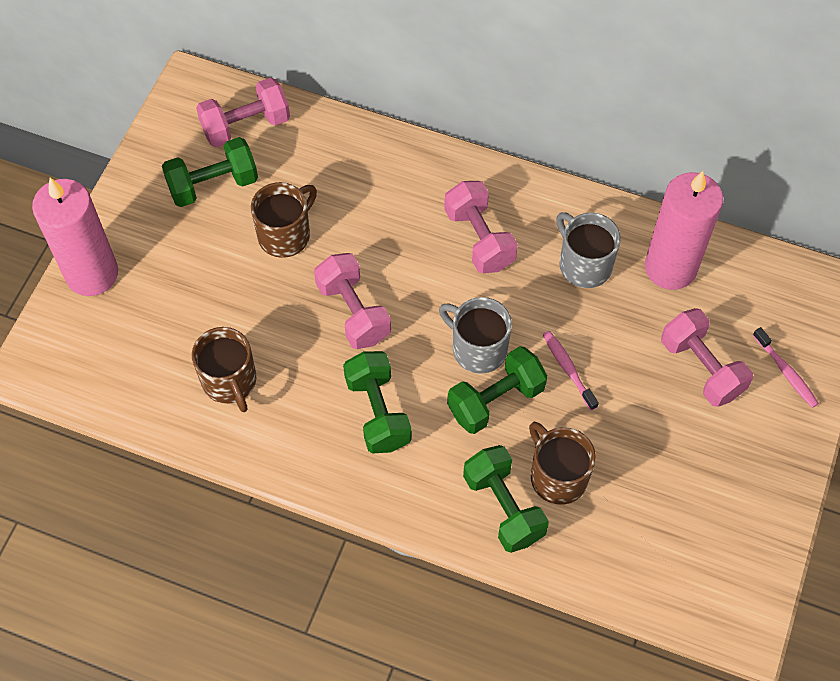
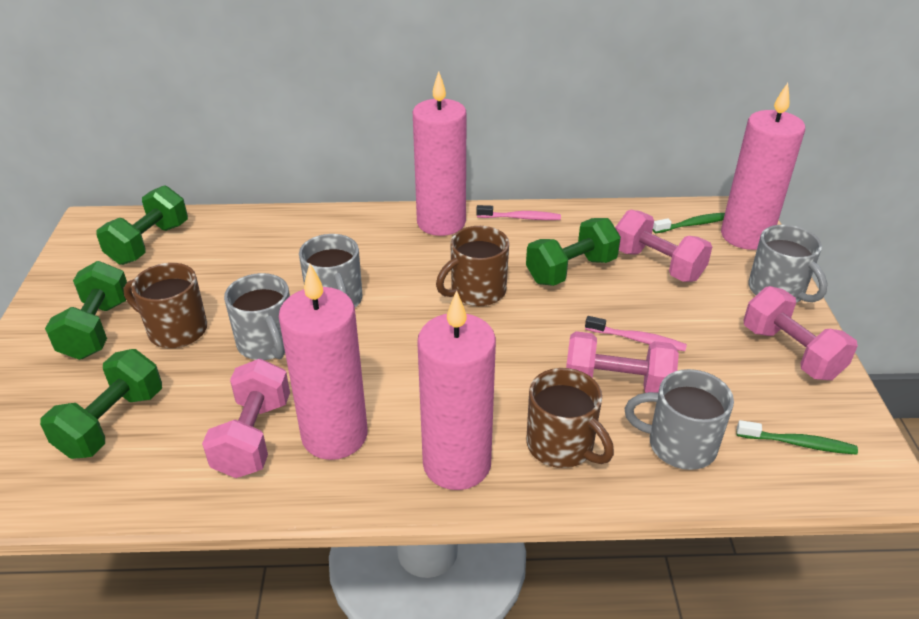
green toothbrush: 0 -> 2
grey mug: 2 -> 4
pink candle: 2 -> 4

